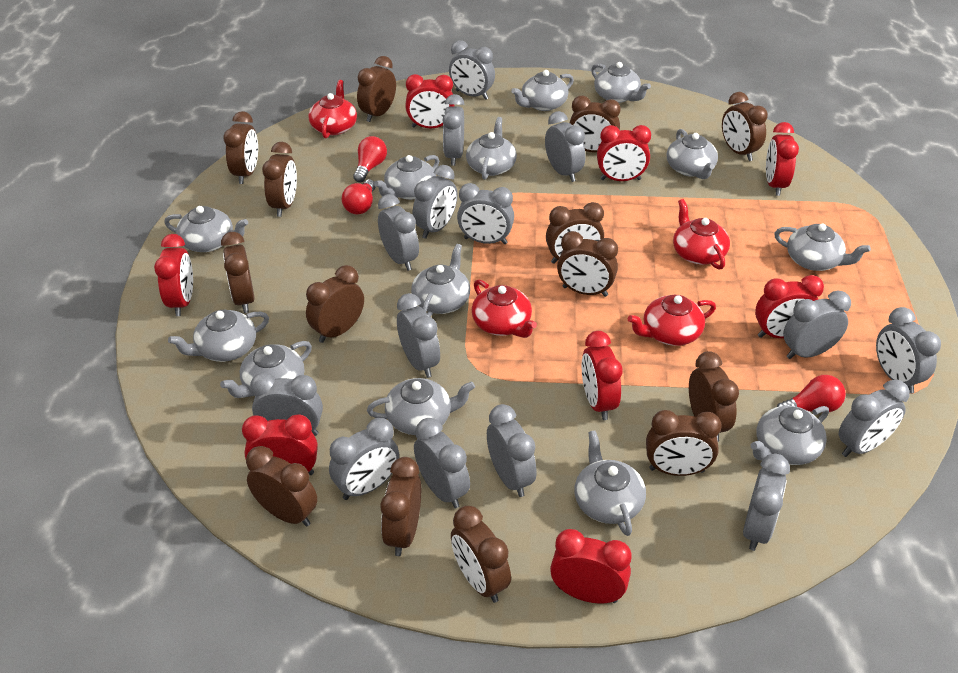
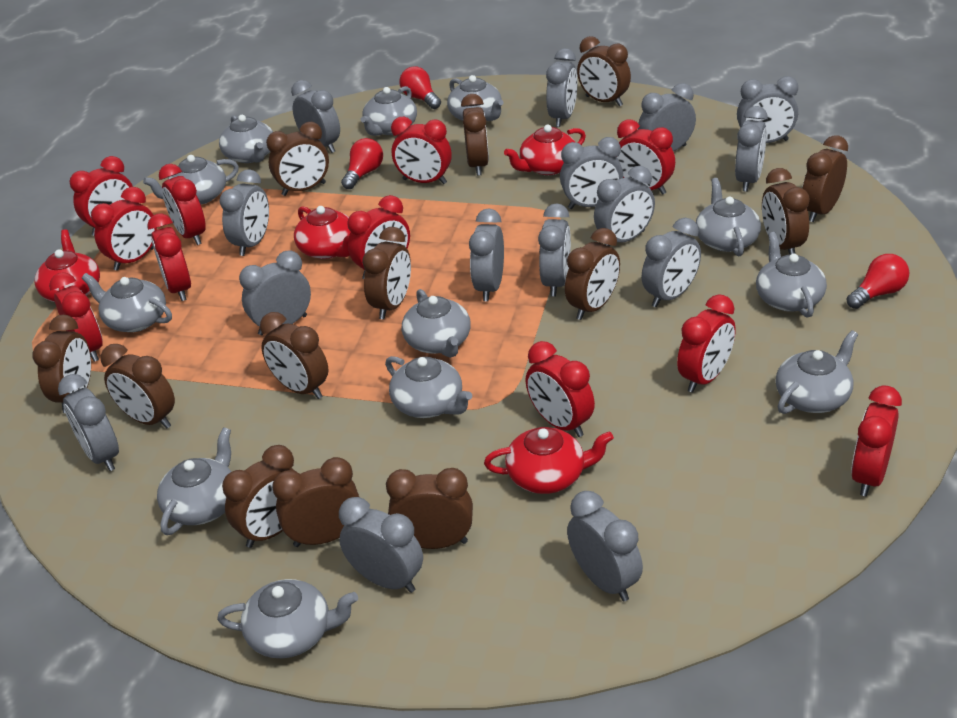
brown clock: 14 -> 13
grey teapot: 13 -> 12
red clock: 8 -> 11

